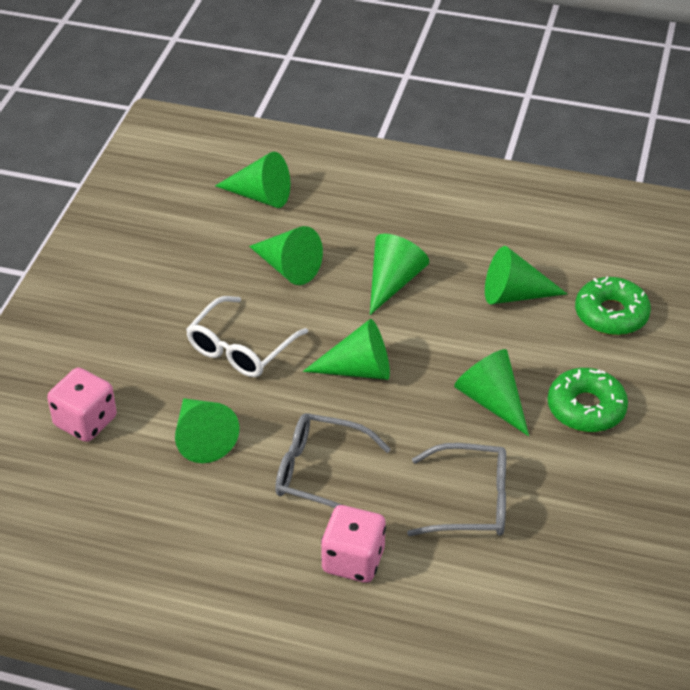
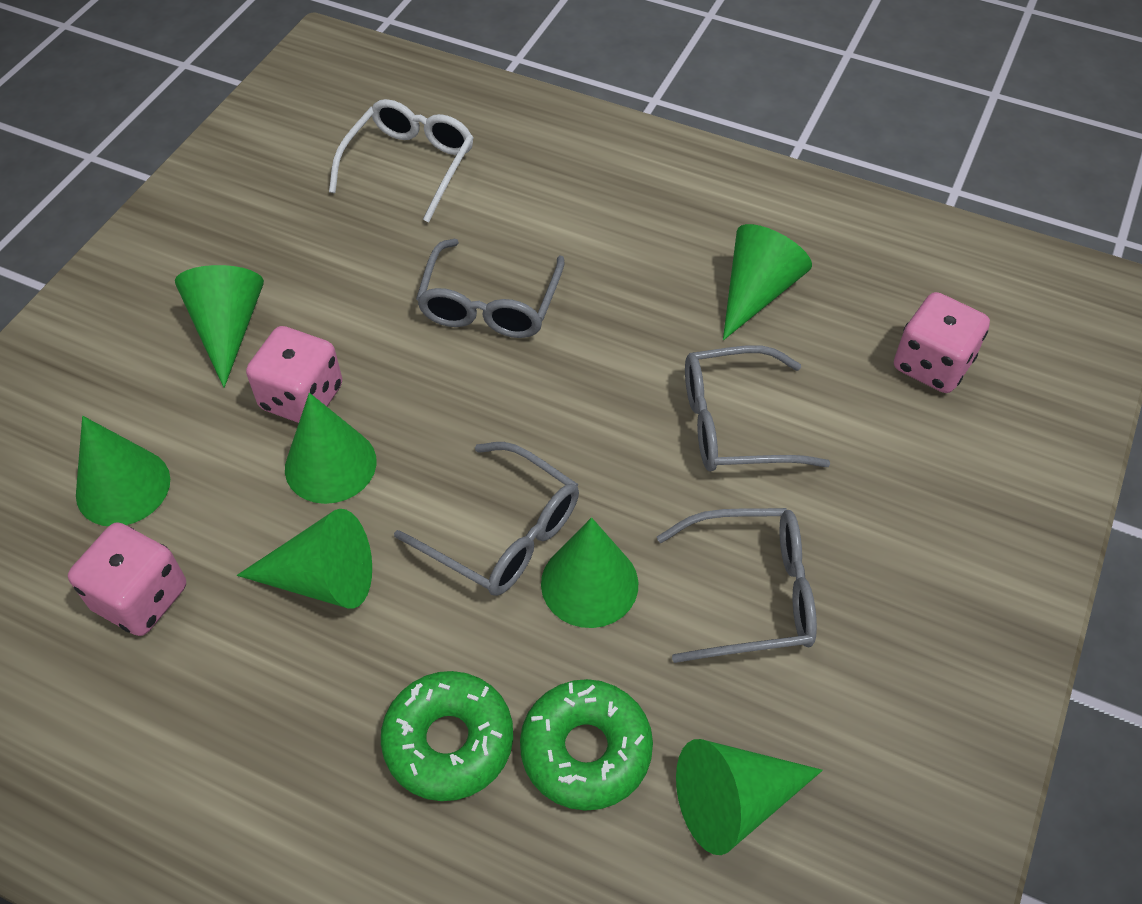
grey glasses: 2 -> 4
pink dice: 2 -> 3

